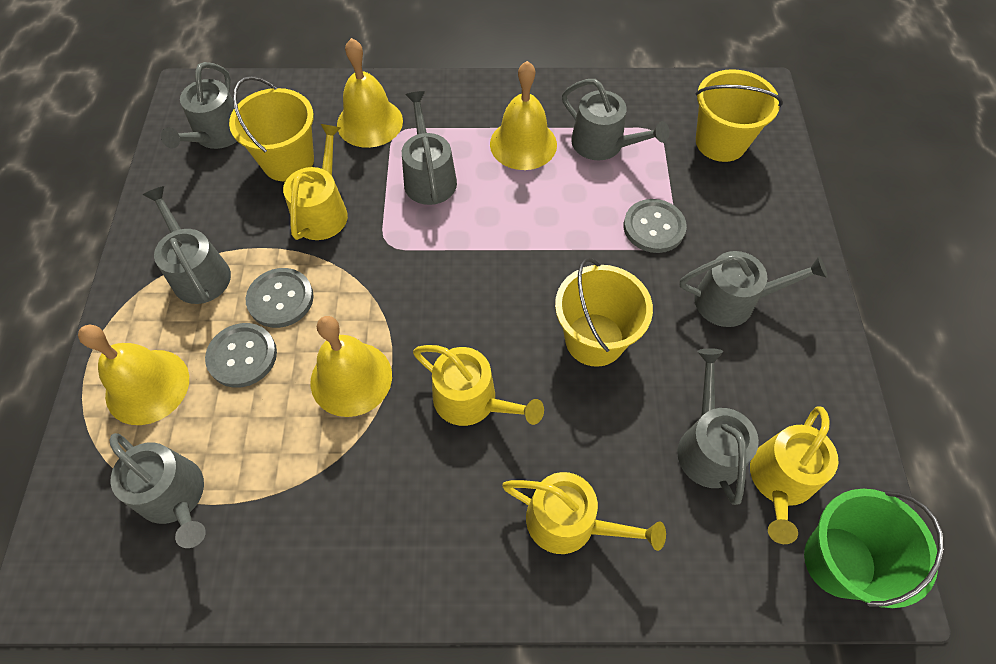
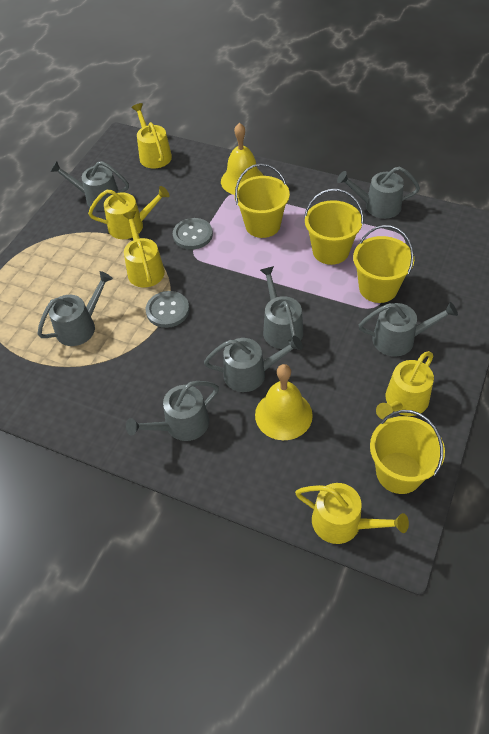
green bucket: 1 -> 0
grey button: 3 -> 2
yellow bell: 4 -> 2
yellow bucket: 3 -> 4
yellow watering can: 4 -> 5

